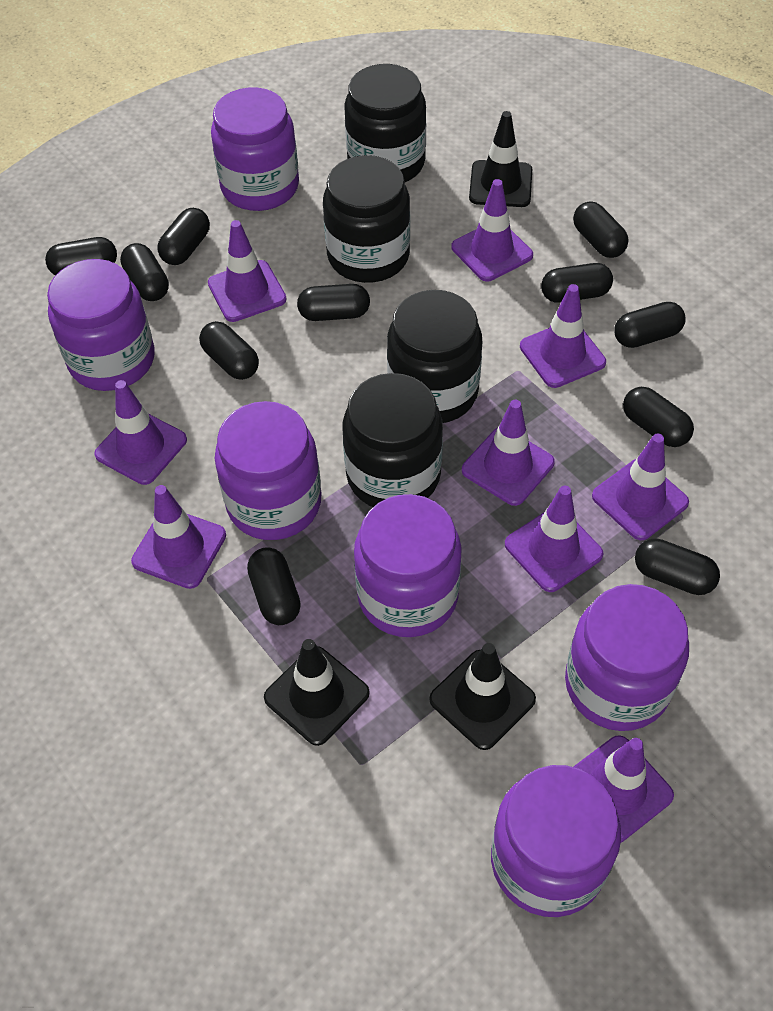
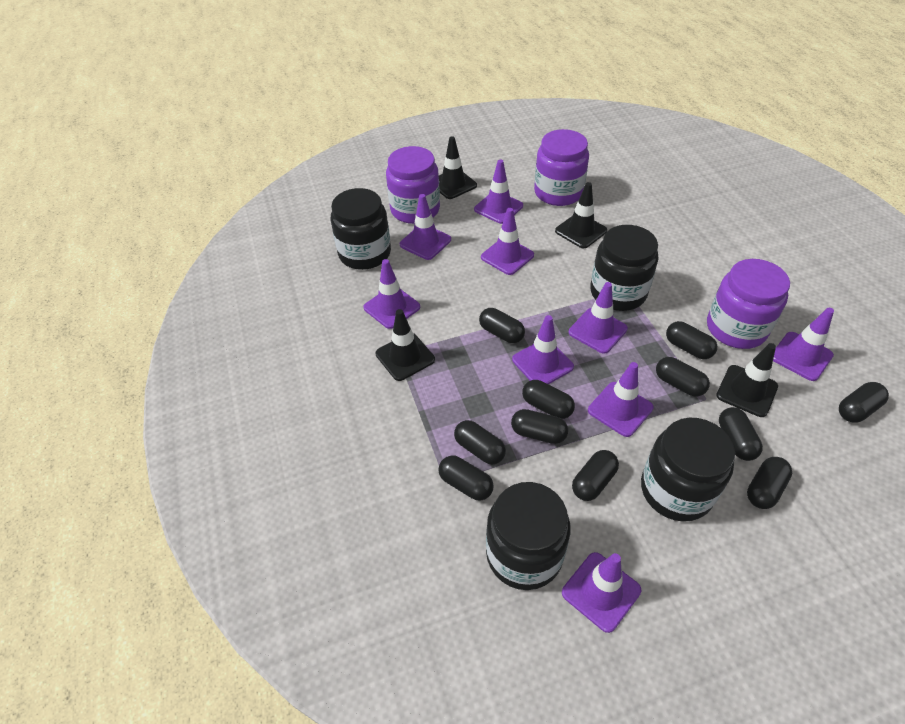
black traffic cone: 3 -> 4
purple jar: 6 -> 3

